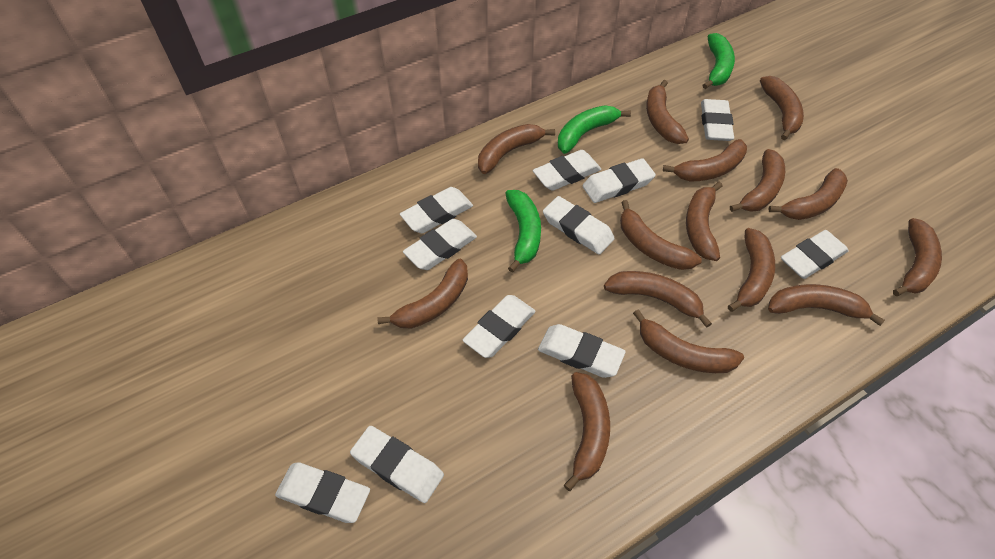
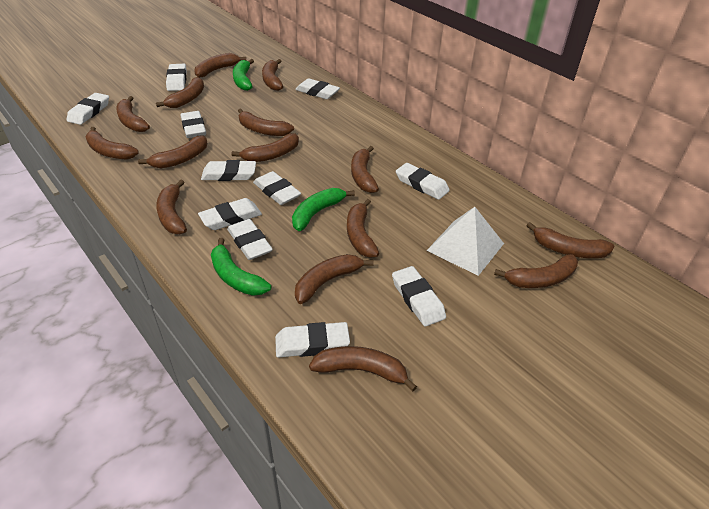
white pyramid: 0 -> 1

